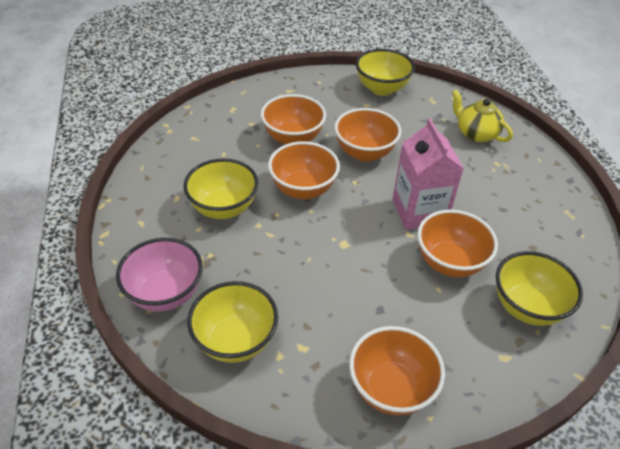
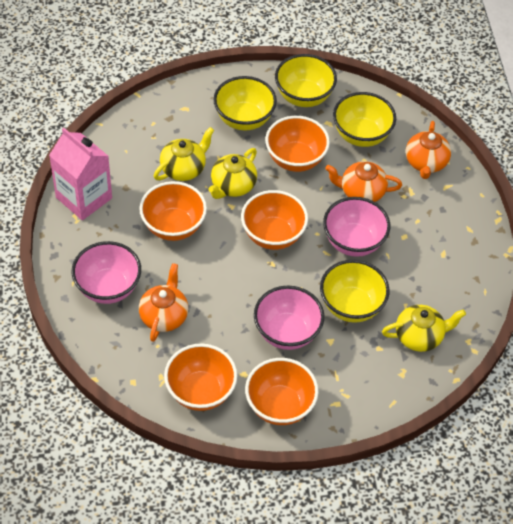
orange teapot: 0 -> 3
pink bowl: 1 -> 3
yellow teapot: 1 -> 3

